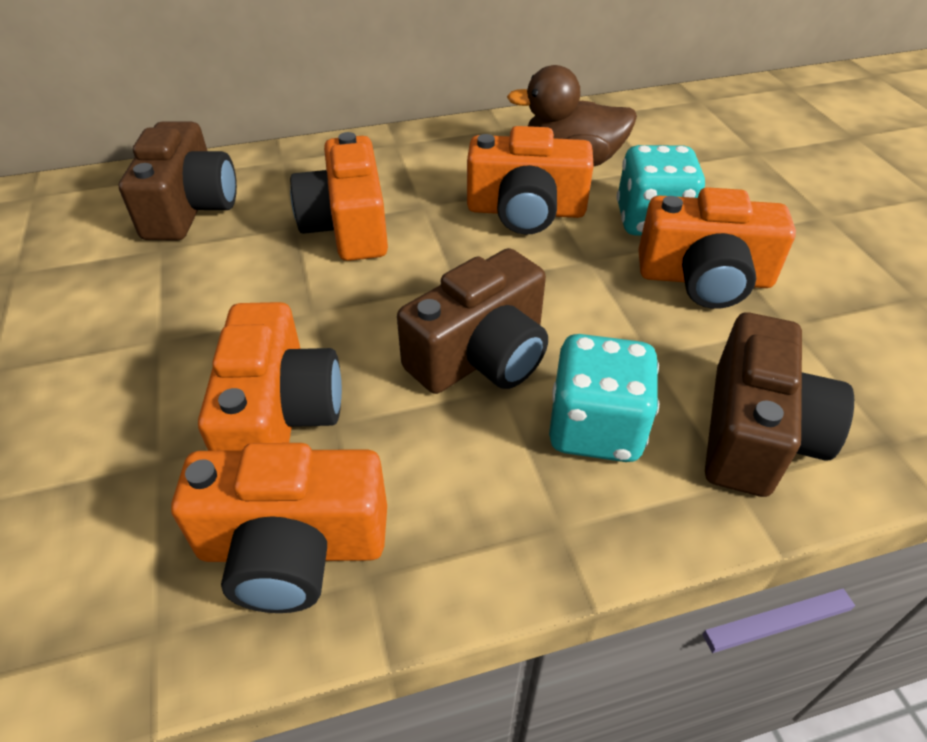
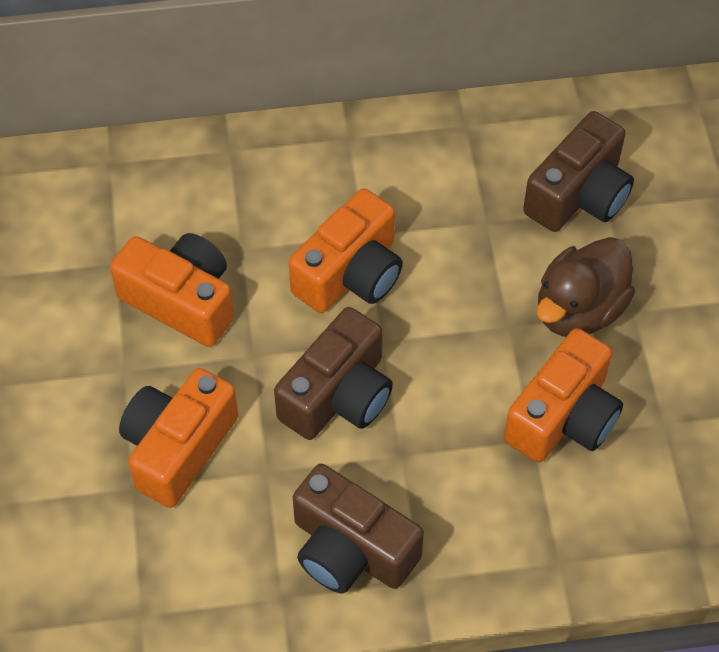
orange camera: 5 -> 4
turquoise dice: 2 -> 0

